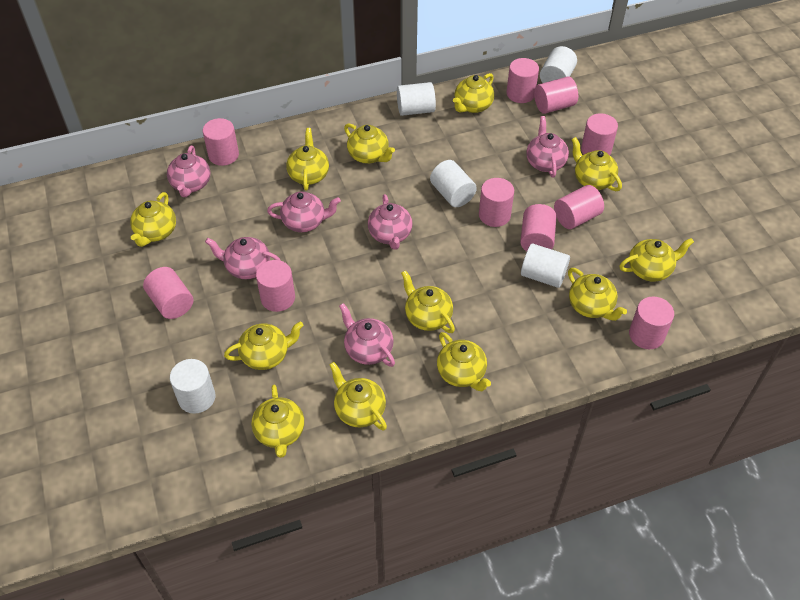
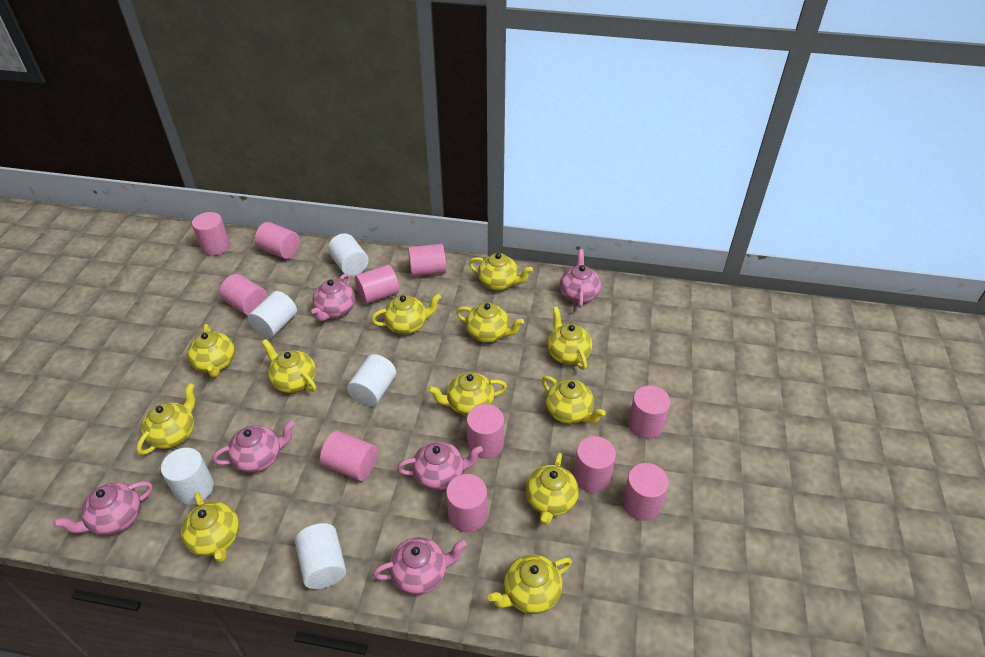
pink cylinder: 10 -> 11

